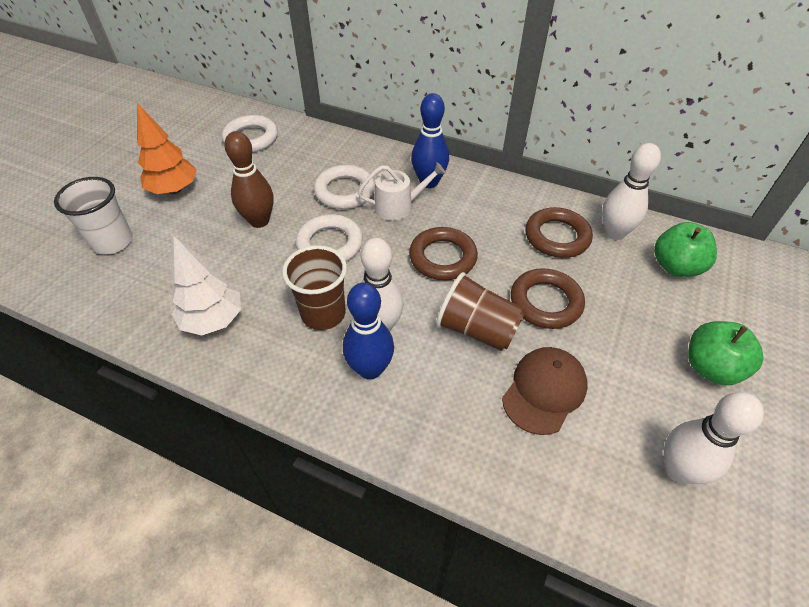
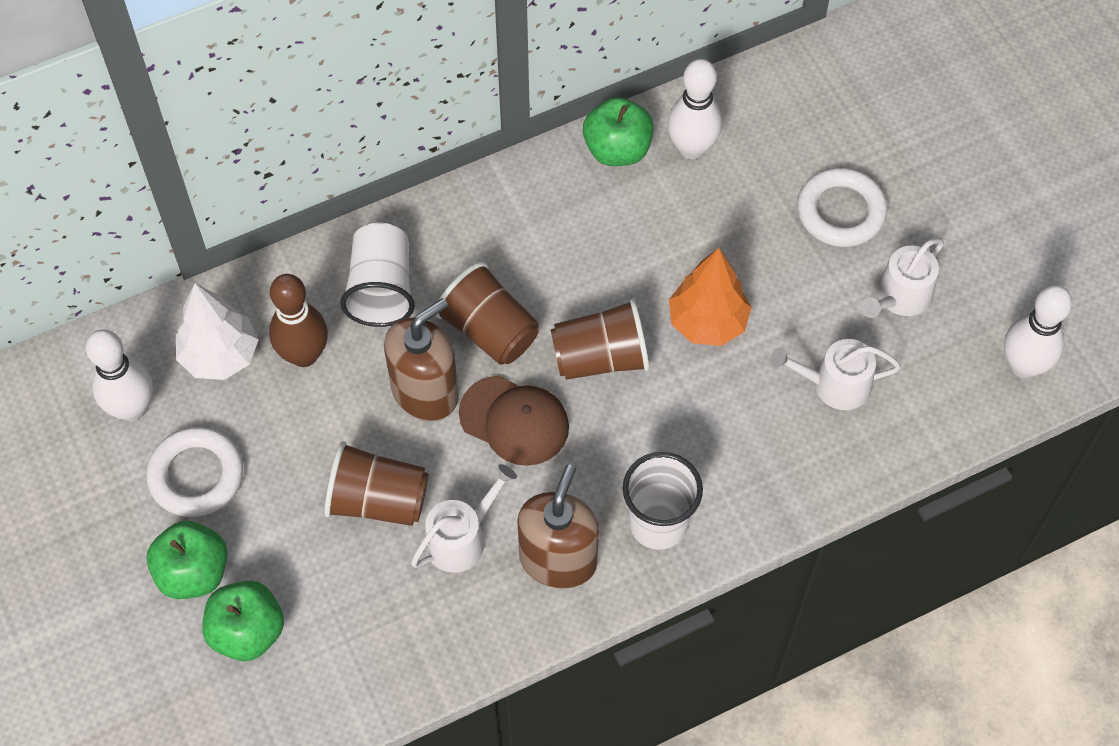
blue bowling pin: 2 -> 0
brown cup: 2 -> 3
brown ring: 3 -> 0
brown soap dispenser: 0 -> 2
green apple: 2 -> 3
white cup: 1 -> 2
white ring: 3 -> 2
white watering can: 1 -> 3

